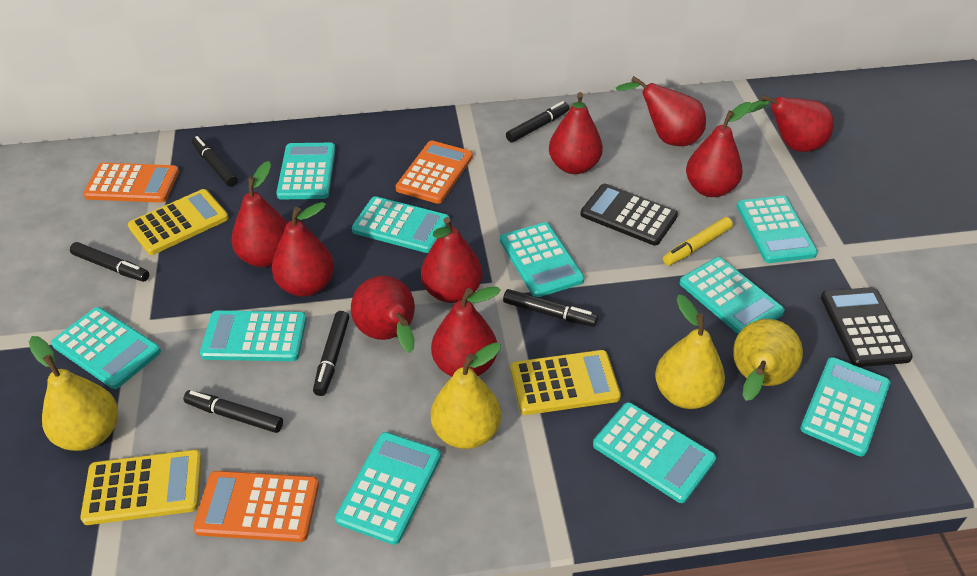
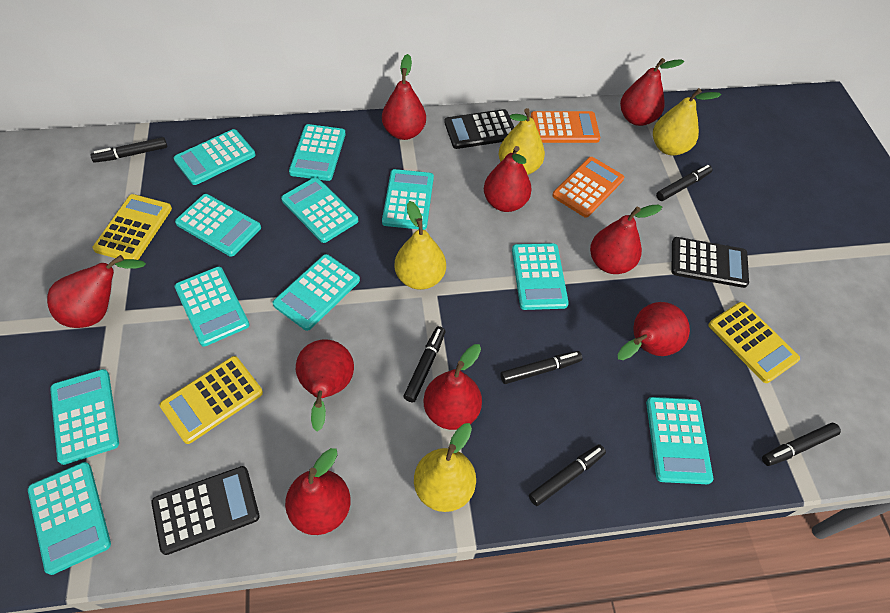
black calculator: 2 -> 3
orange calculator: 3 -> 2
turquoise calculator: 10 -> 11
yellow marker: 1 -> 0

